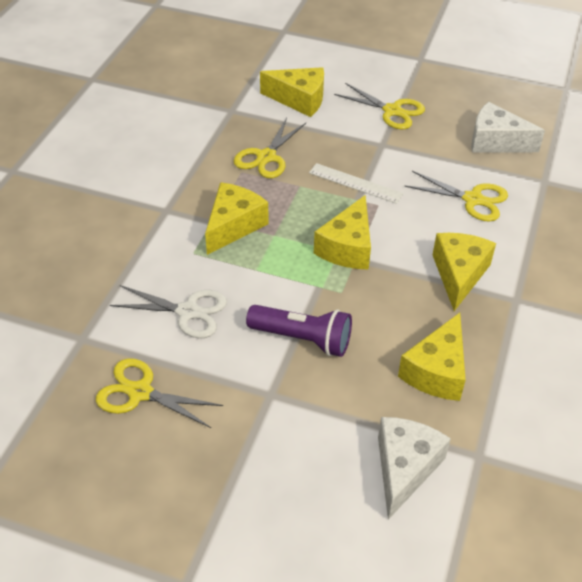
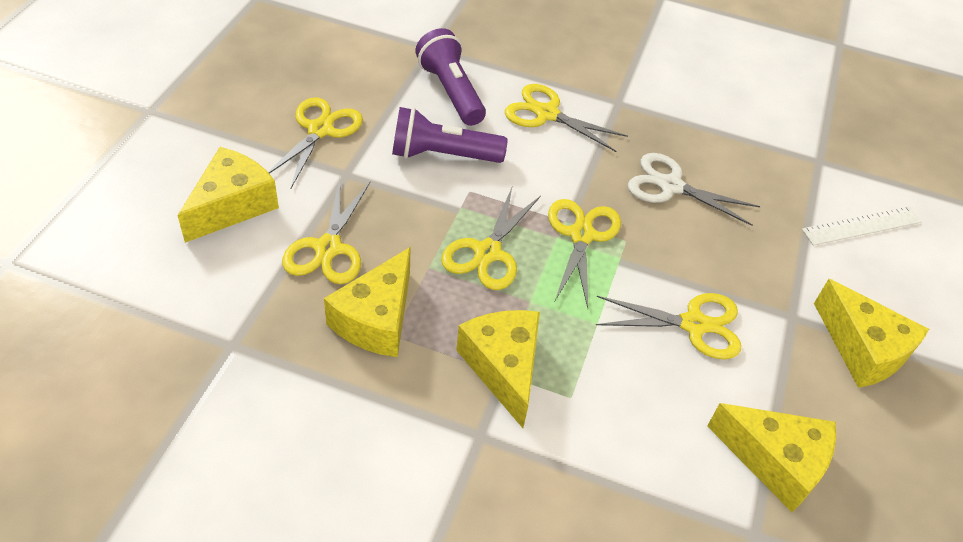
purple flashlight: 1 -> 2
white cheese: 2 -> 0
yellow scissors: 4 -> 6

